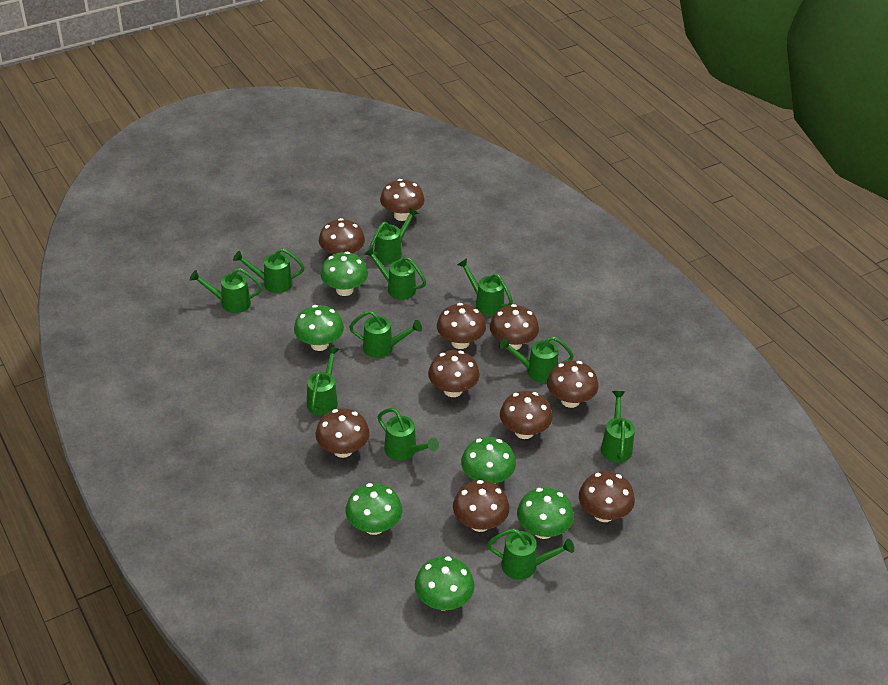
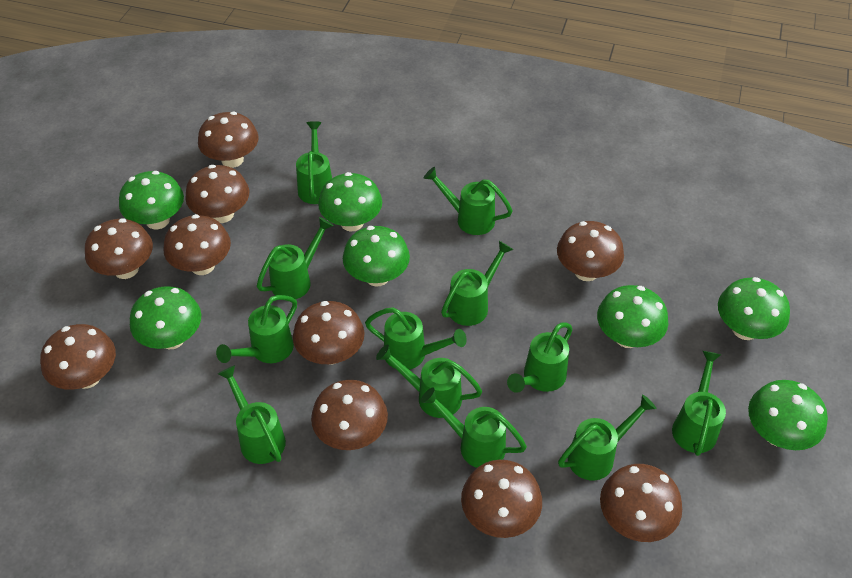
green mushroom: 6 -> 7
green watering can: 11 -> 12

